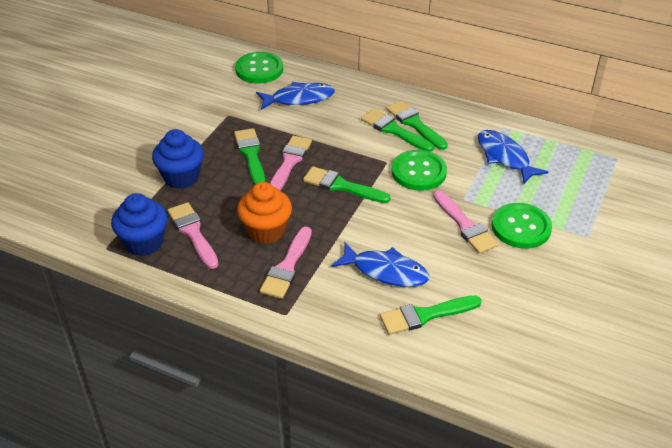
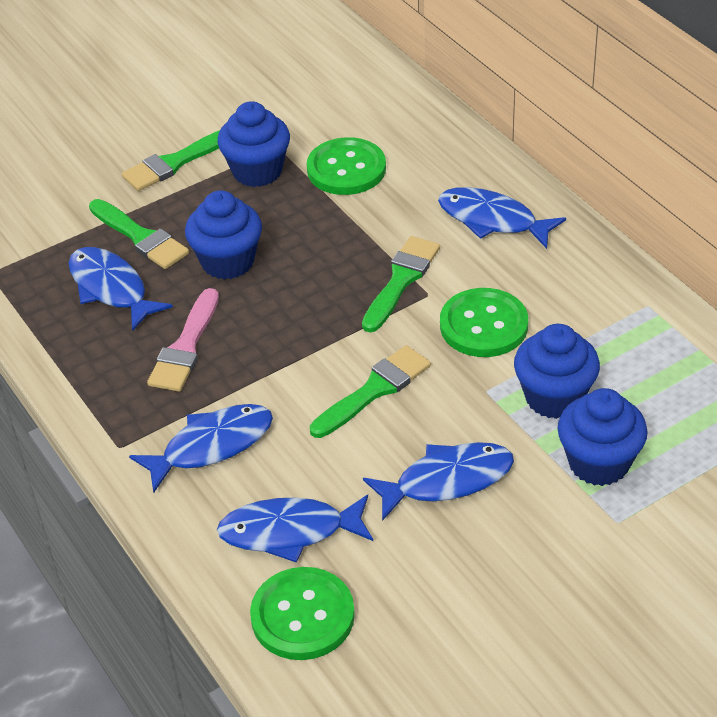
blue cupcake: 2 -> 4
blue fish: 3 -> 5
green brush: 5 -> 4
orange cupcake: 1 -> 0
pink brush: 4 -> 1

